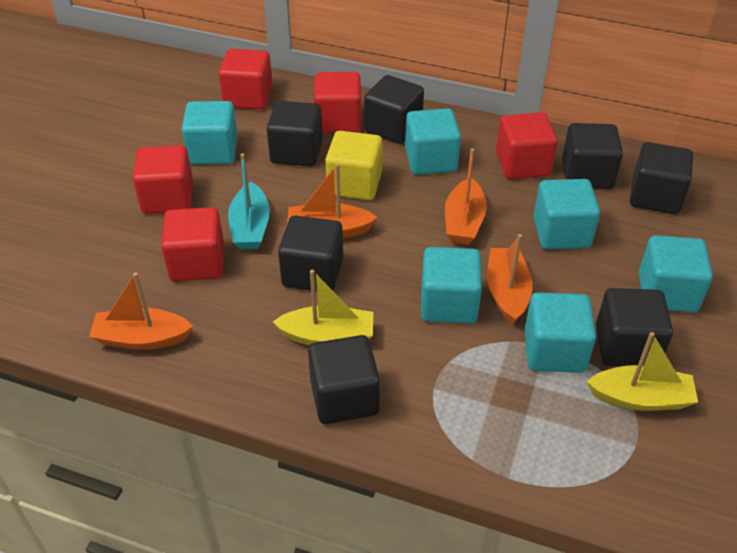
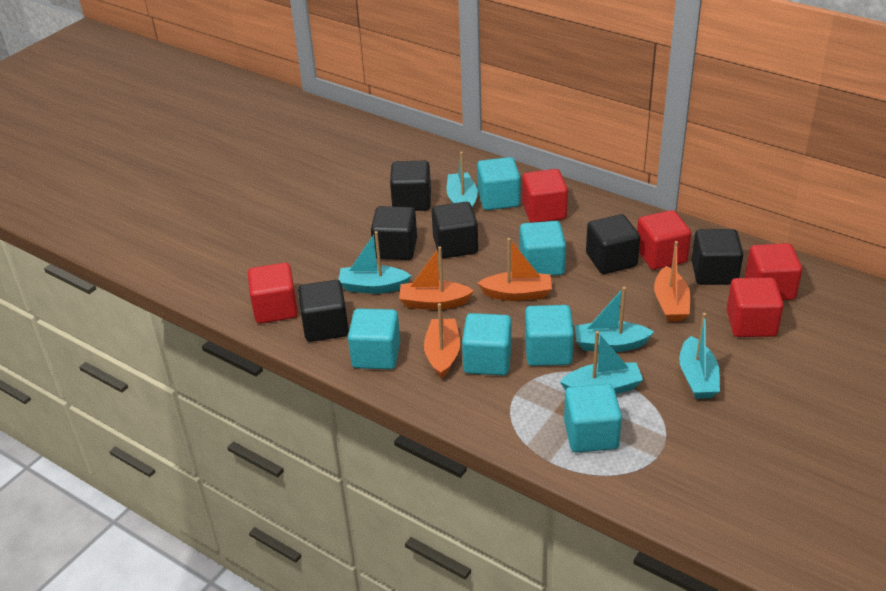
black cube: 7 -> 6
turquoise boat: 1 -> 5
yellow boat: 2 -> 0
yellow cube: 1 -> 0

